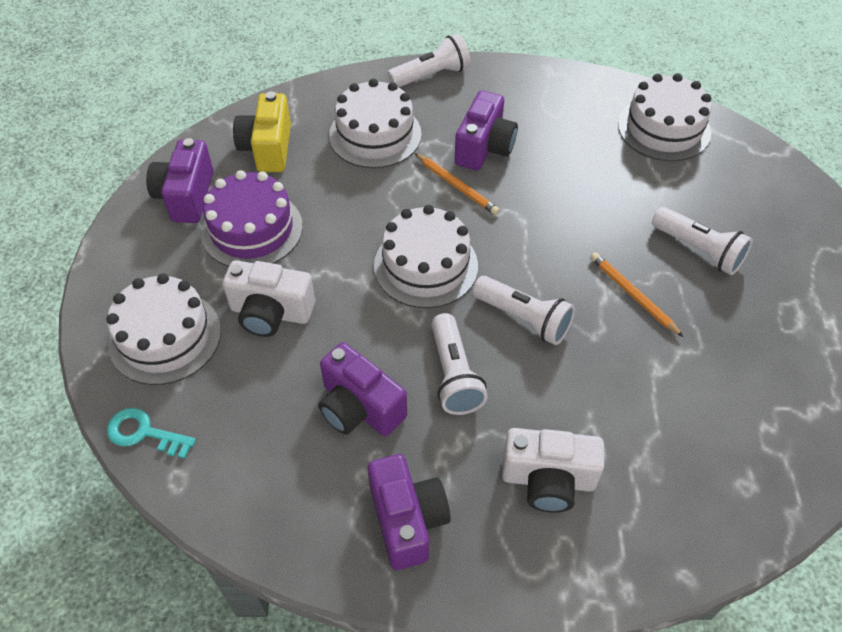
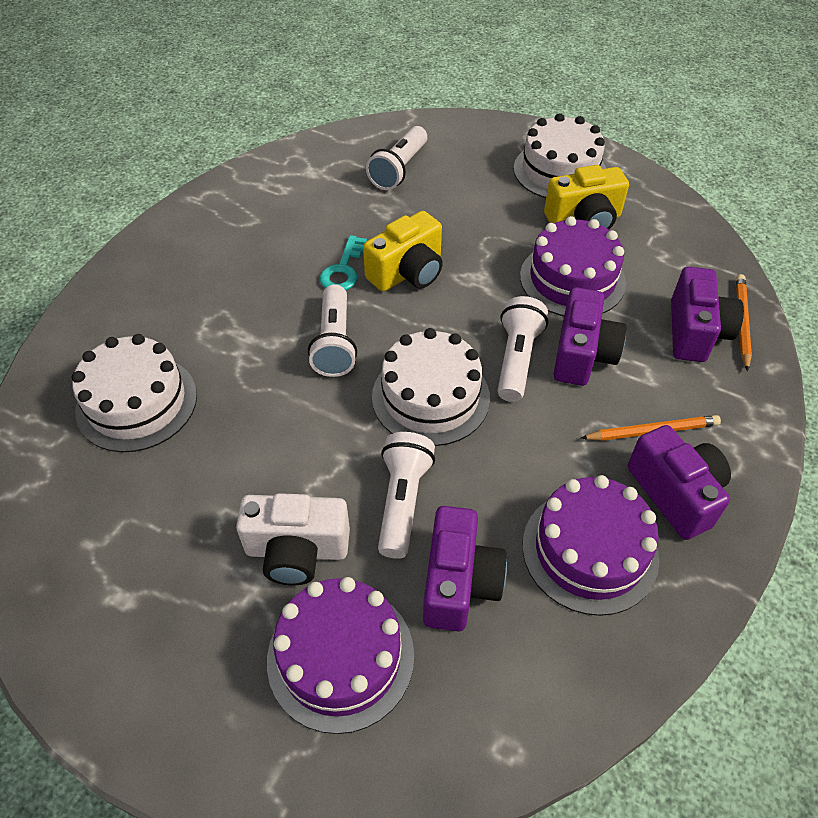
purple cake: 1 -> 3
white cake: 4 -> 3
white camera: 2 -> 1
yellow camera: 1 -> 2

